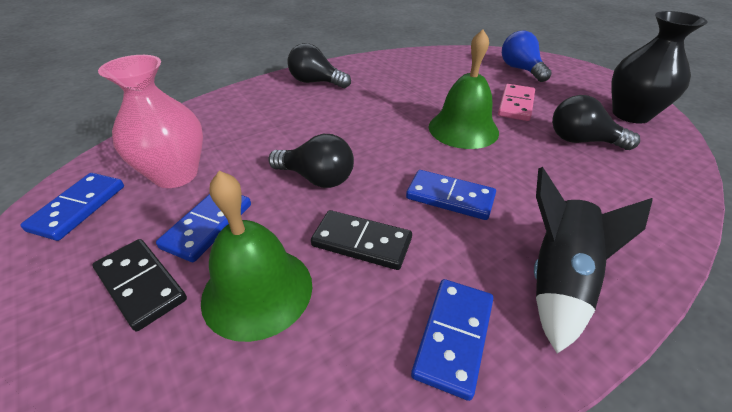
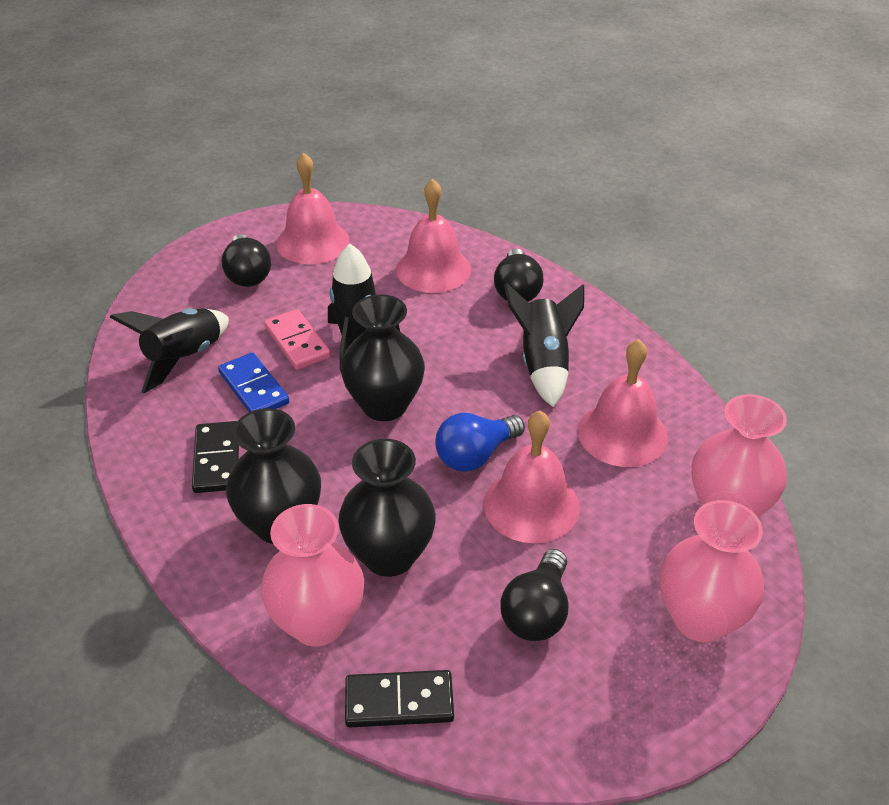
black rocket: 1 -> 3
black vase: 1 -> 3
blue domino: 4 -> 1
green bell: 2 -> 0
pink bell: 0 -> 4
pink vase: 1 -> 3

